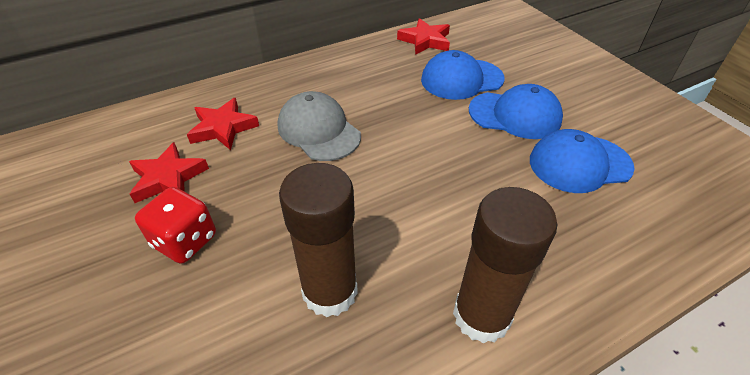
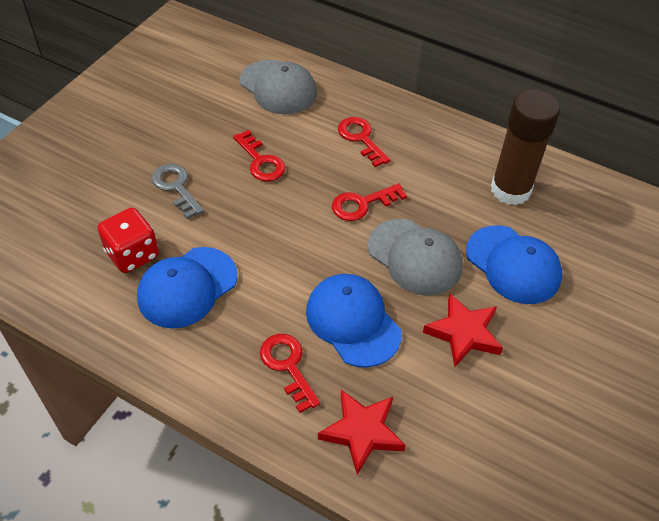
brown glue stick: 2 -> 1
grey cap: 1 -> 2
grey key: 0 -> 1
red key: 0 -> 4
red star: 3 -> 2

